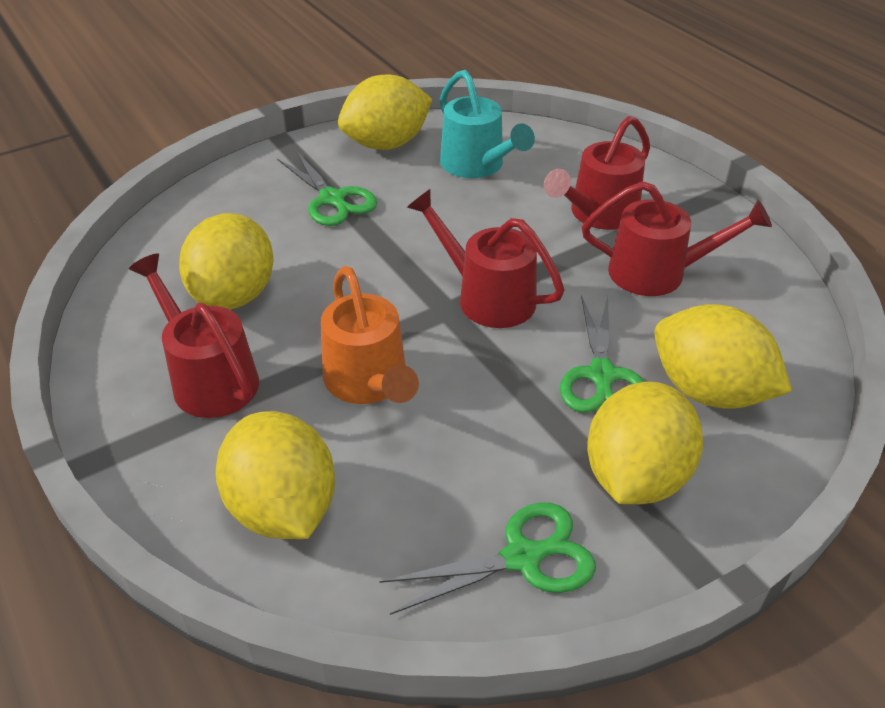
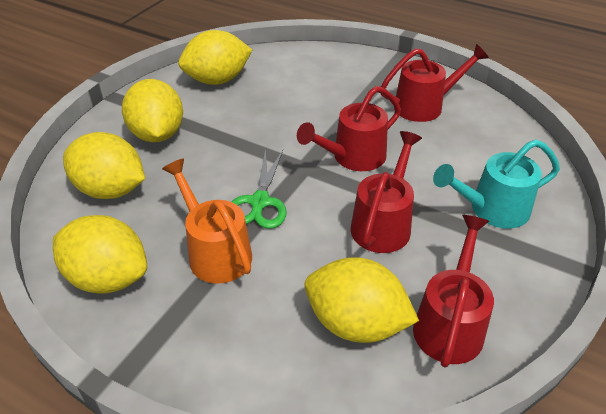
green scissors: 3 -> 1

